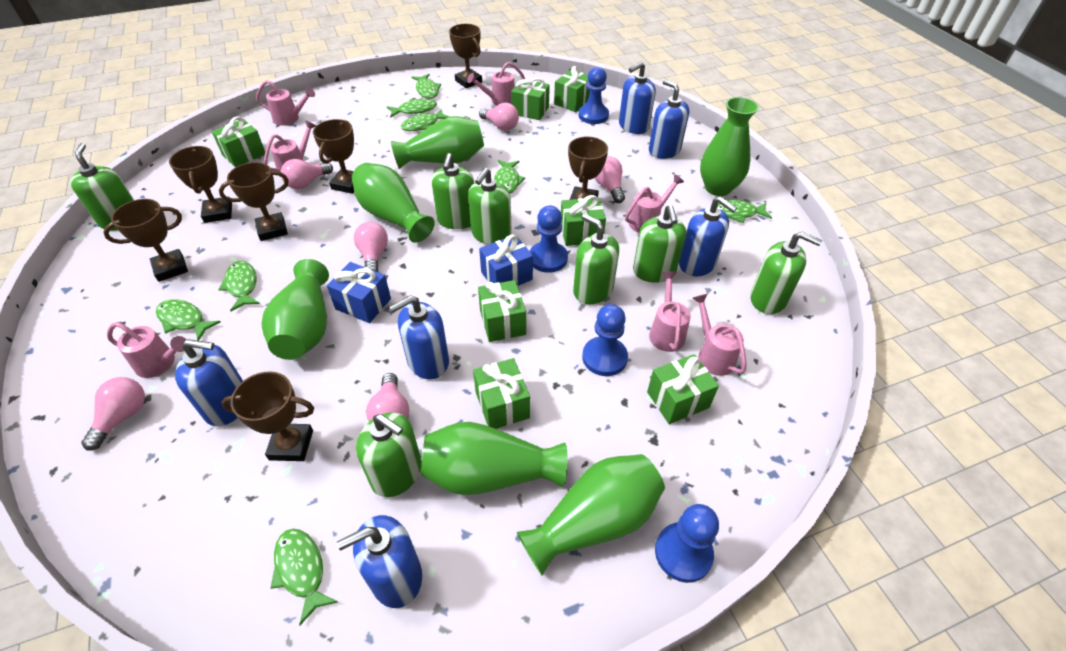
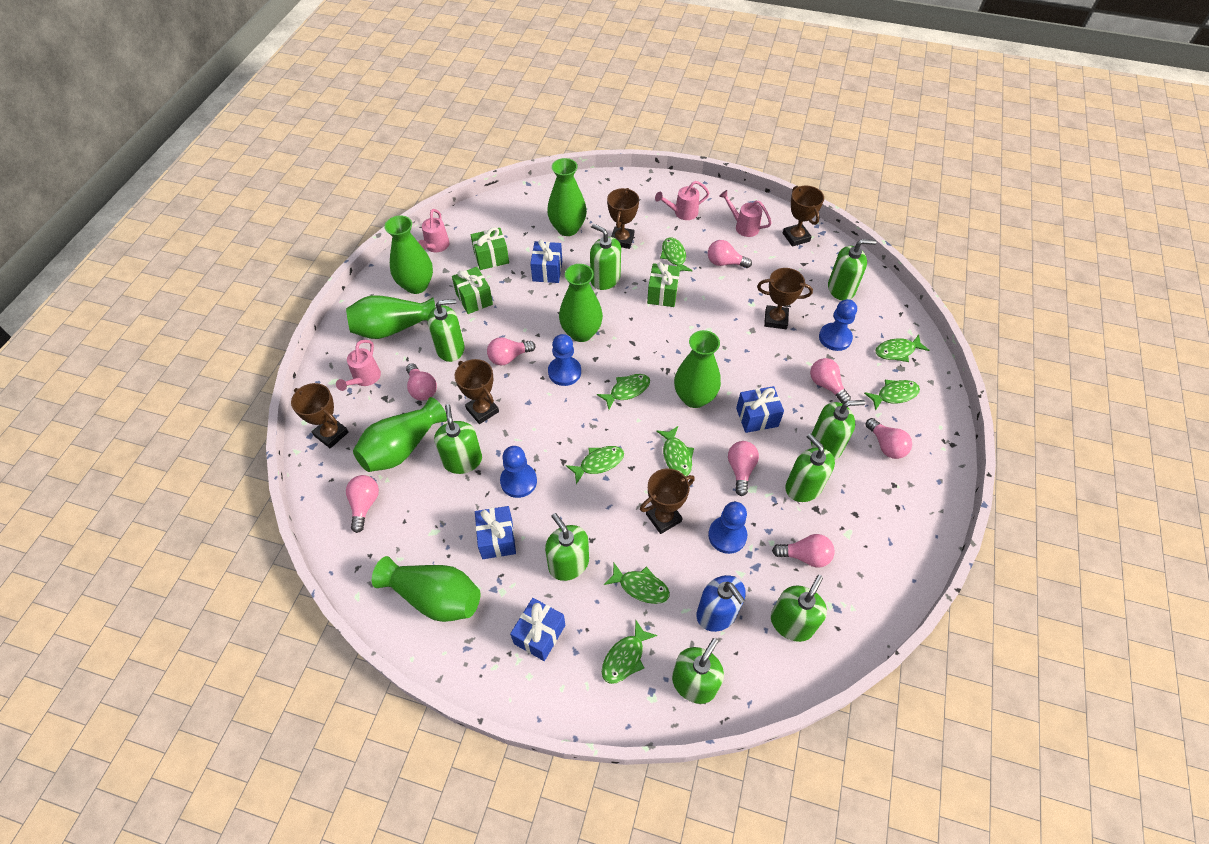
blue gift: 2 -> 4
blue soap dispenser: 6 -> 1
brown trophy: 7 -> 6
green gift: 7 -> 3
green soap dispenser: 7 -> 9
green vase: 6 -> 7
pink light bulb: 6 -> 8
pink watering can: 7 -> 4

